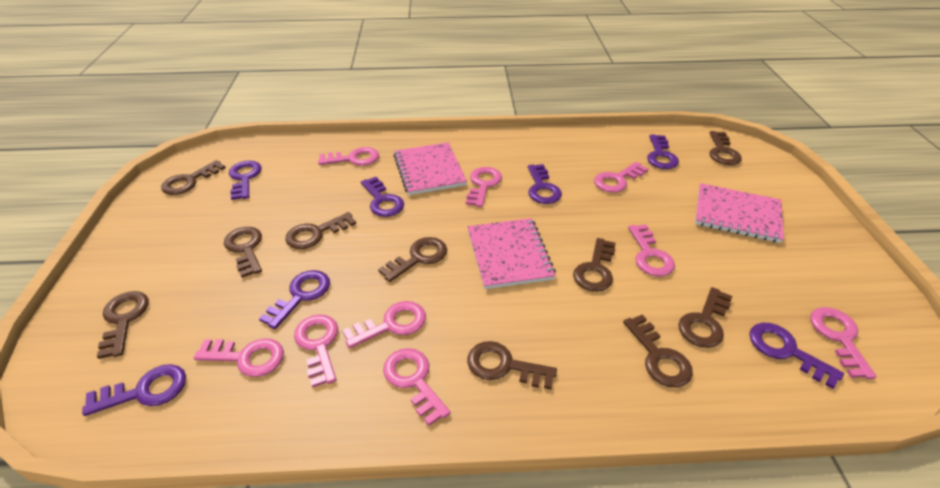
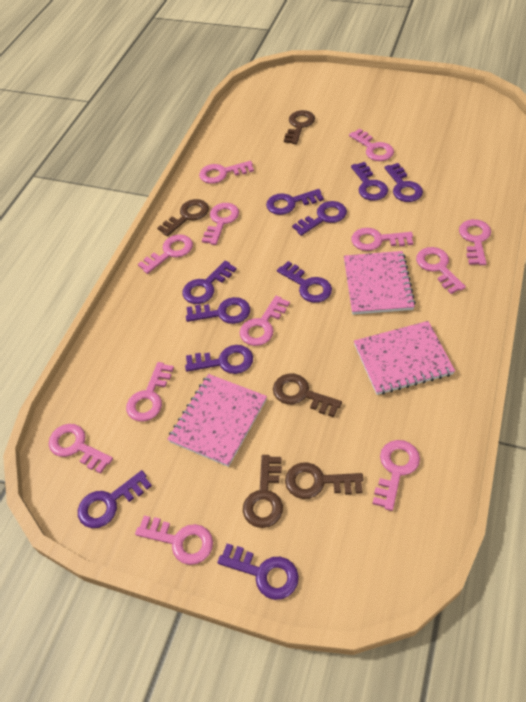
brown key: 10 -> 5
pink key: 9 -> 12
purple key: 7 -> 10

